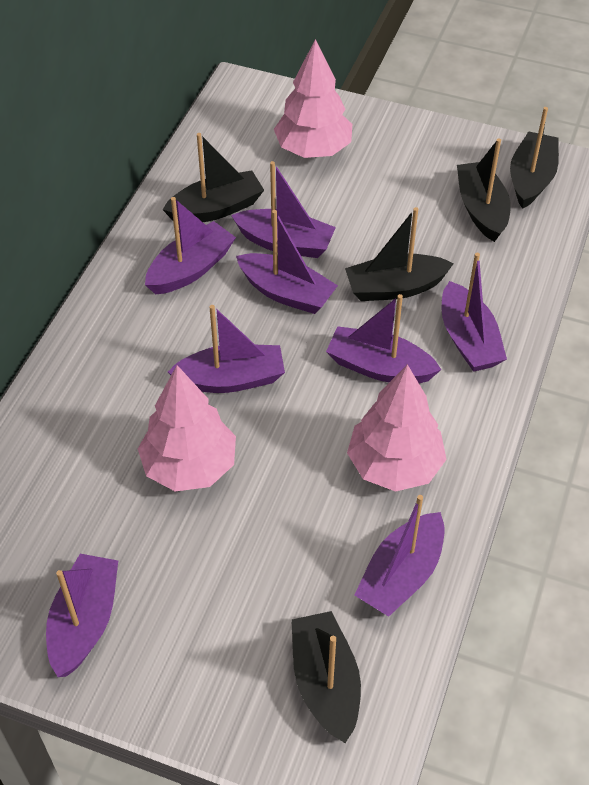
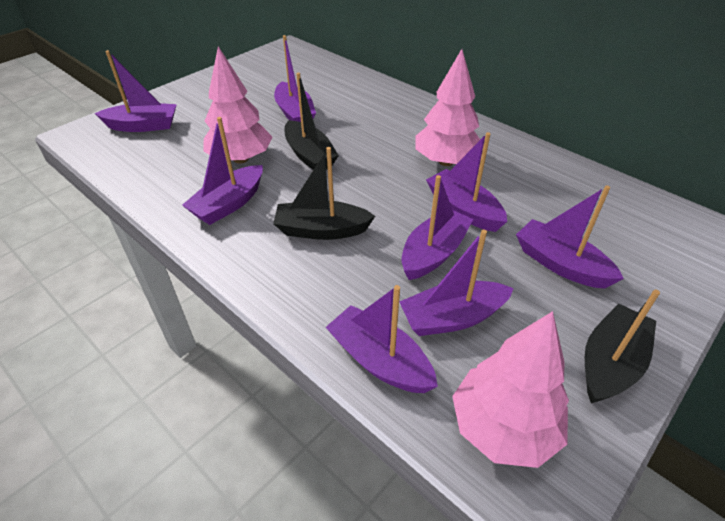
black boat: 5 -> 3

